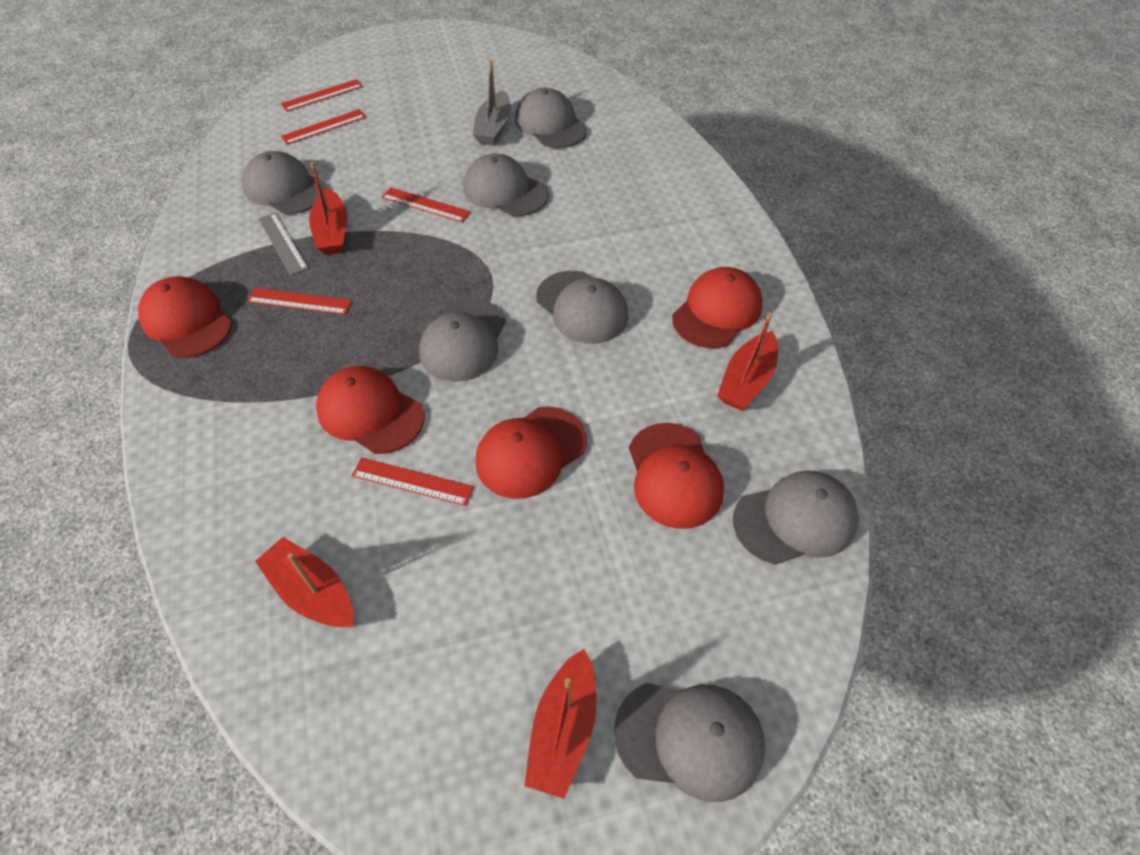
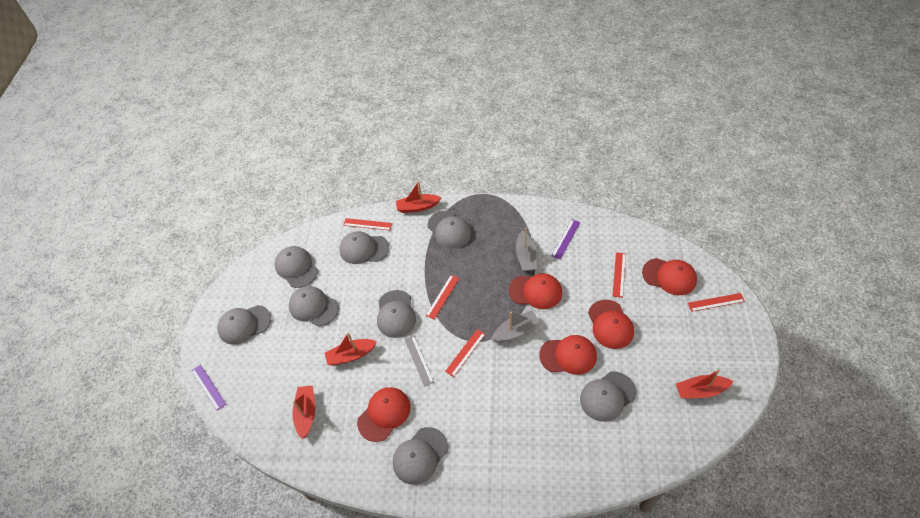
grey boat: 1 -> 2
grey cap: 7 -> 8
purple ruler: 0 -> 2

